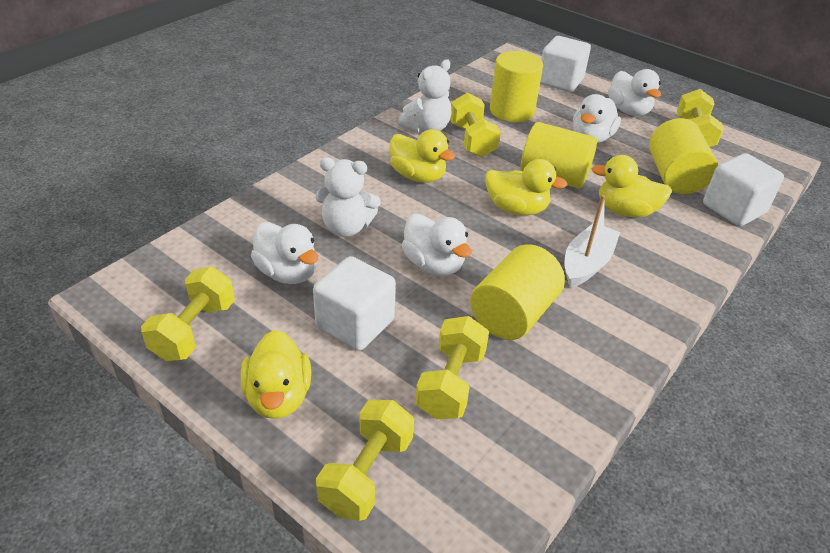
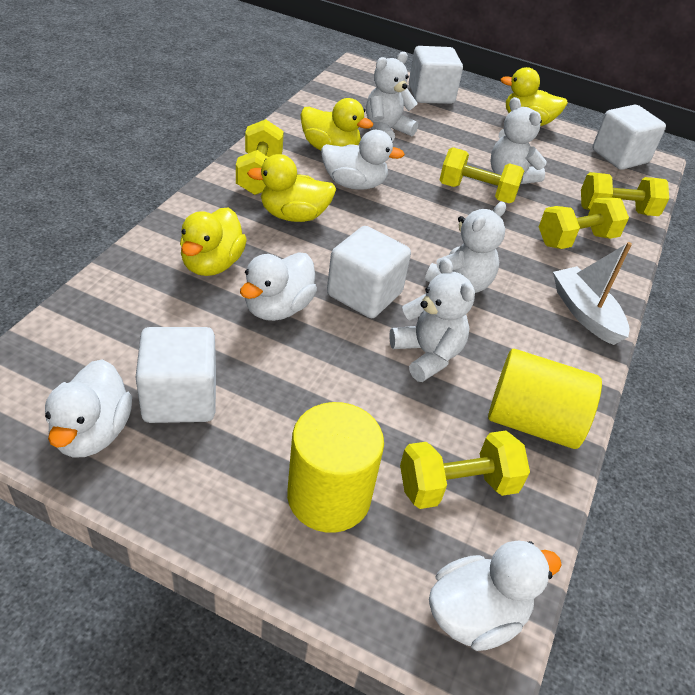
white cube: 3 -> 4
white teddy bear: 2 -> 4
yellow cylinder: 4 -> 2

